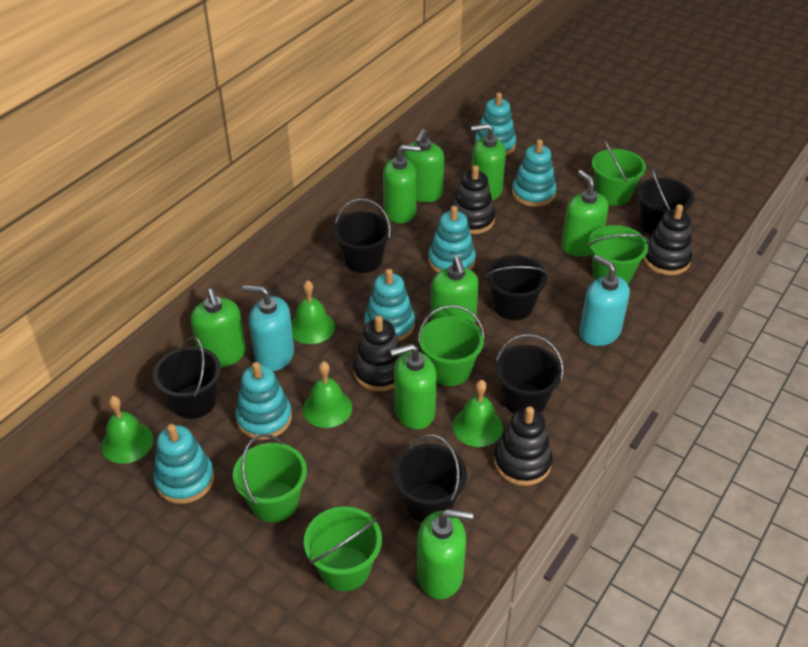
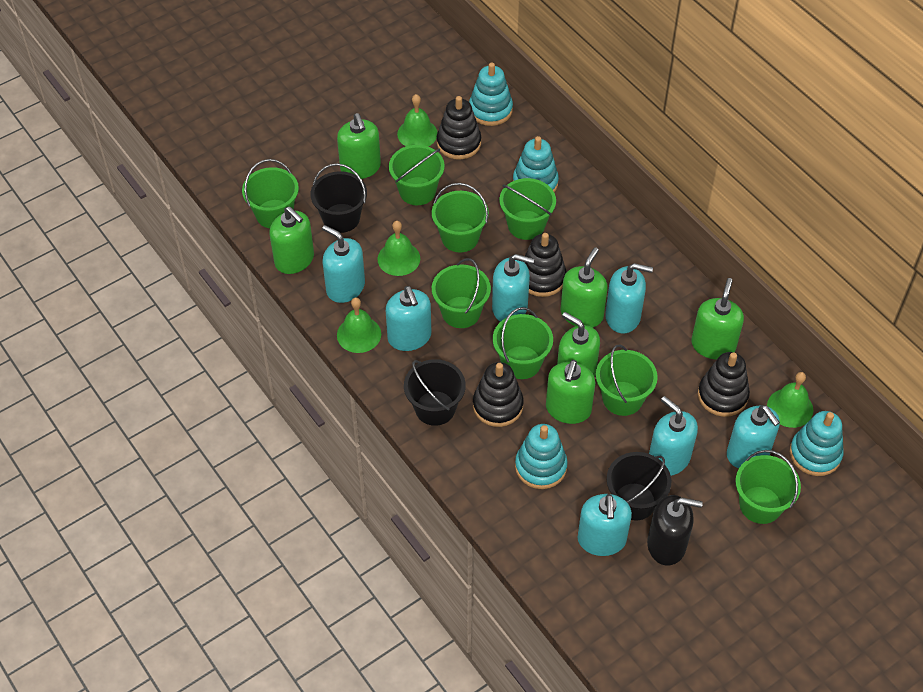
black bucket: 6 -> 3
black soap dispenser: 0 -> 1
green bucket: 5 -> 8
green soap dispenser: 8 -> 6
turquoise soap dispenser: 2 -> 7
turquoise stacking toy: 6 -> 4

